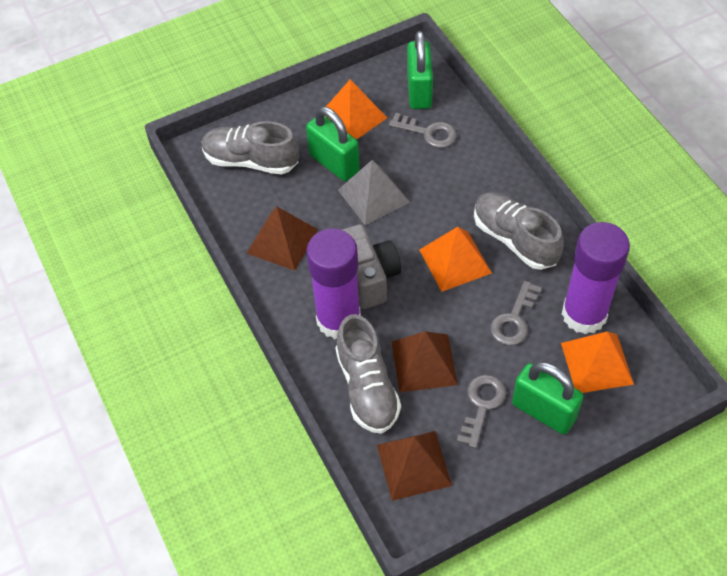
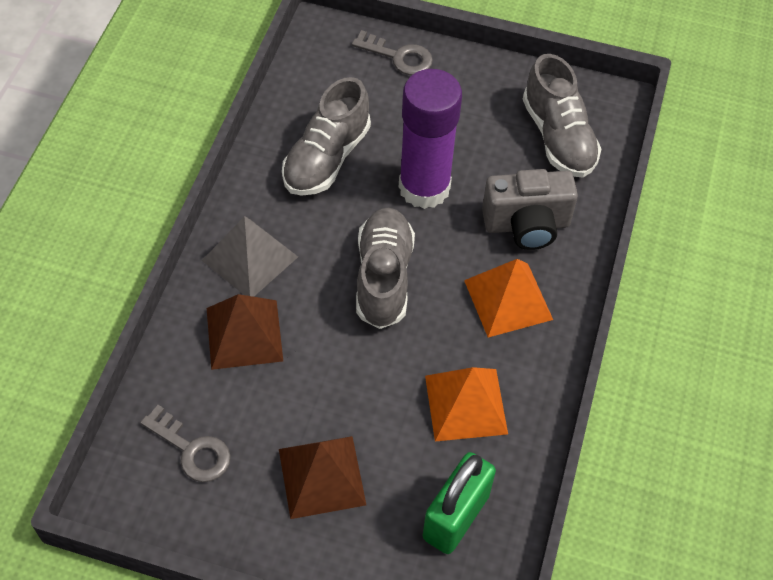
brown pyramid: 3 -> 2
green padlock: 3 -> 1
grey key: 3 -> 2
orange pyramid: 3 -> 2
purple glue stick: 2 -> 1

